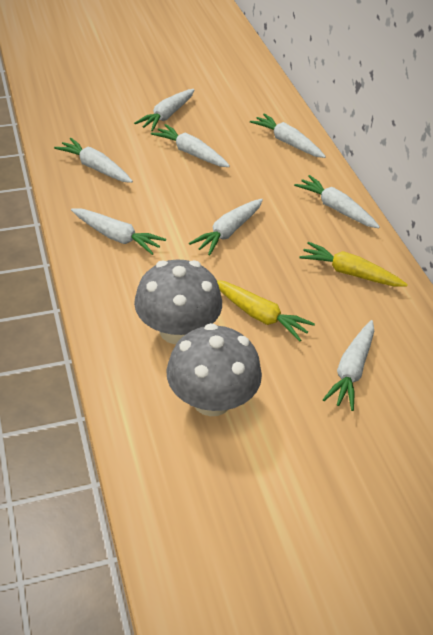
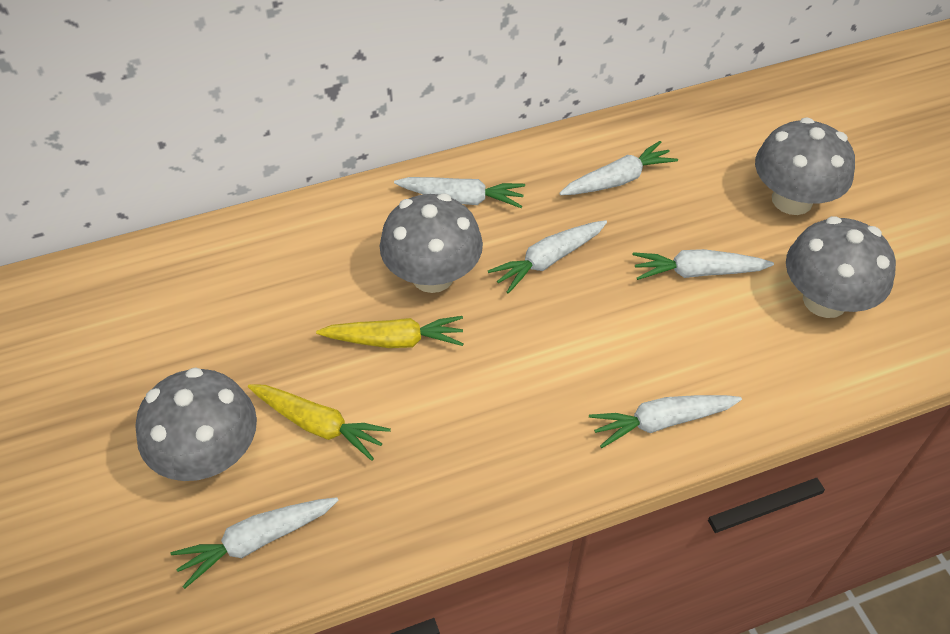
grey mushroom: 2 -> 4
white carrot: 8 -> 6

